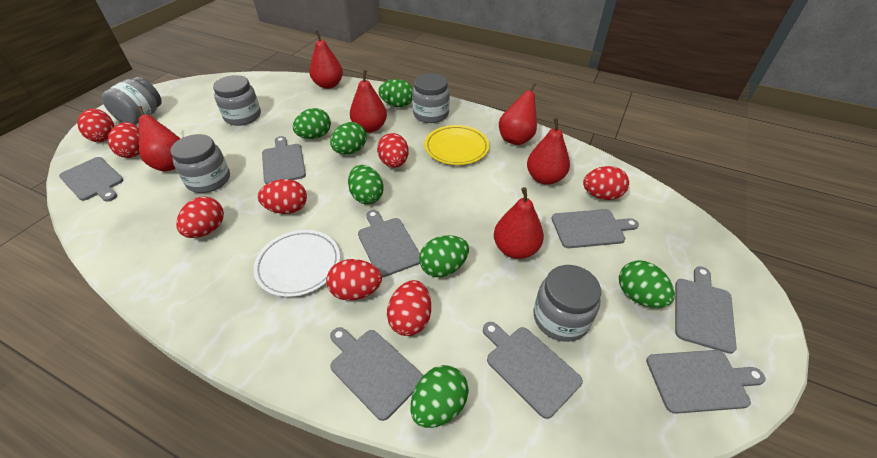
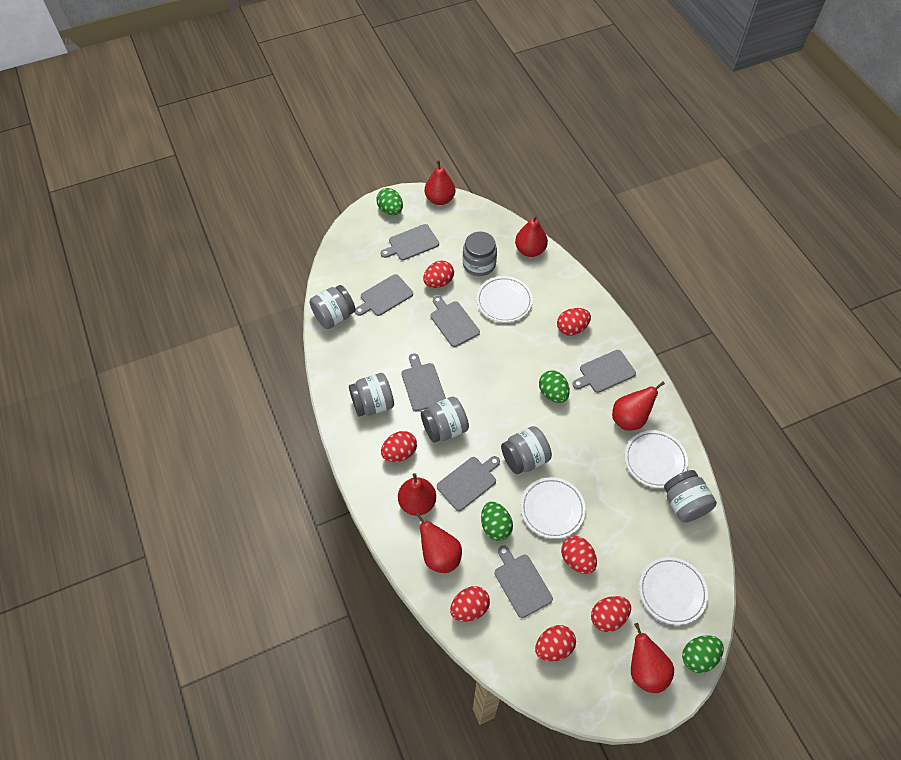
green egg: 7 -> 4
grey cutting board: 8 -> 7
grey jar: 5 -> 6
red egg: 8 -> 7
white plate: 1 -> 4
yellow plate: 1 -> 0

